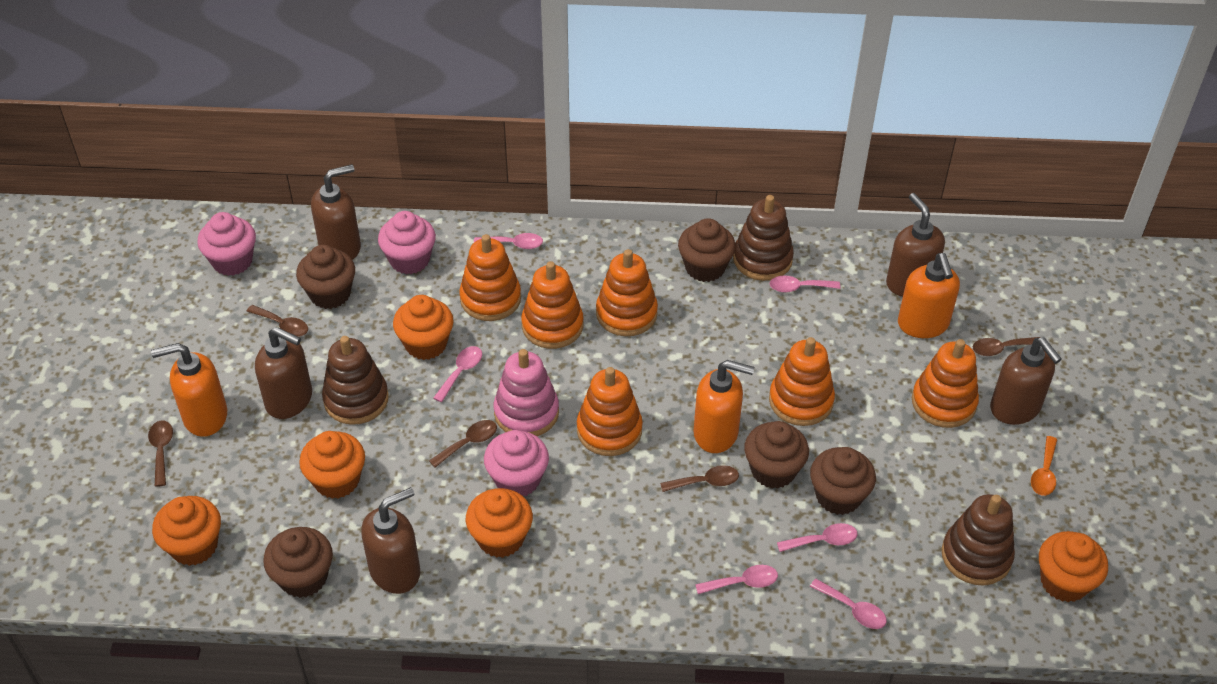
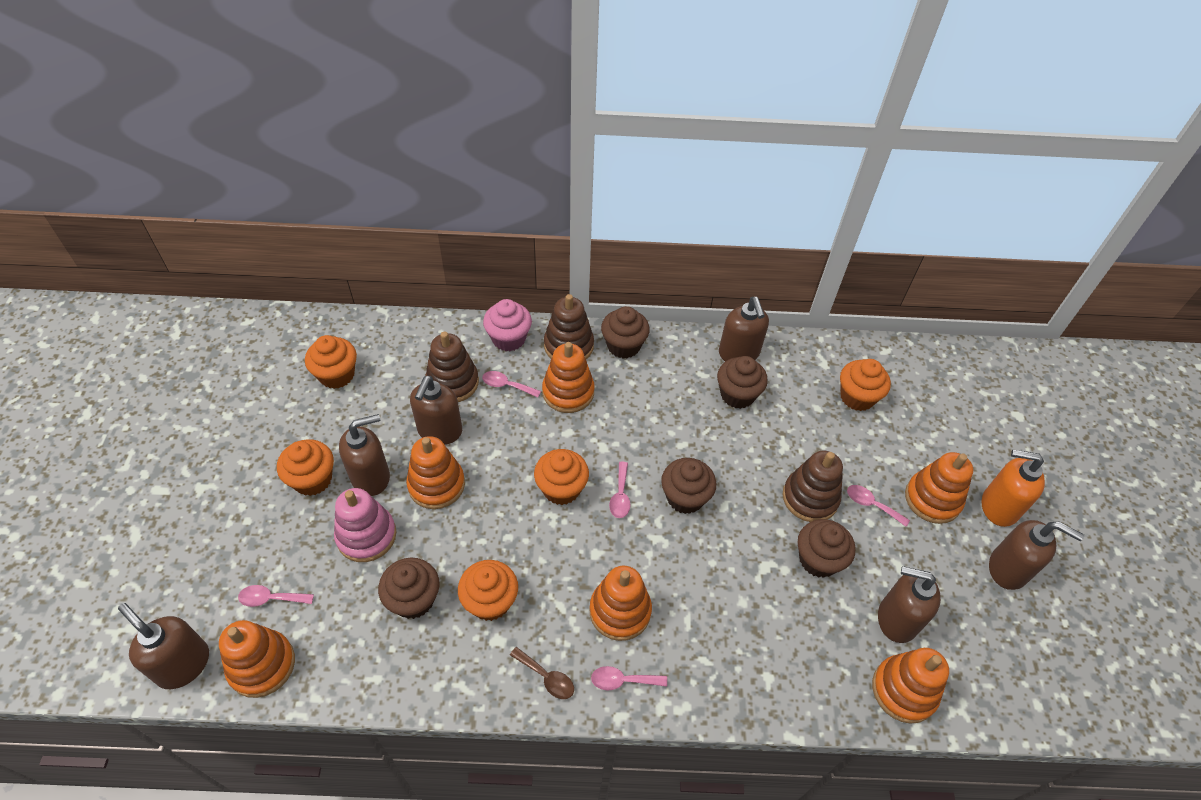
brown soap dispenser: 5 -> 6
brown spoon: 5 -> 1
orange soap dispenser: 3 -> 1
orange spoon: 1 -> 0
pink cupcake: 3 -> 1
pink spoon: 6 -> 5

